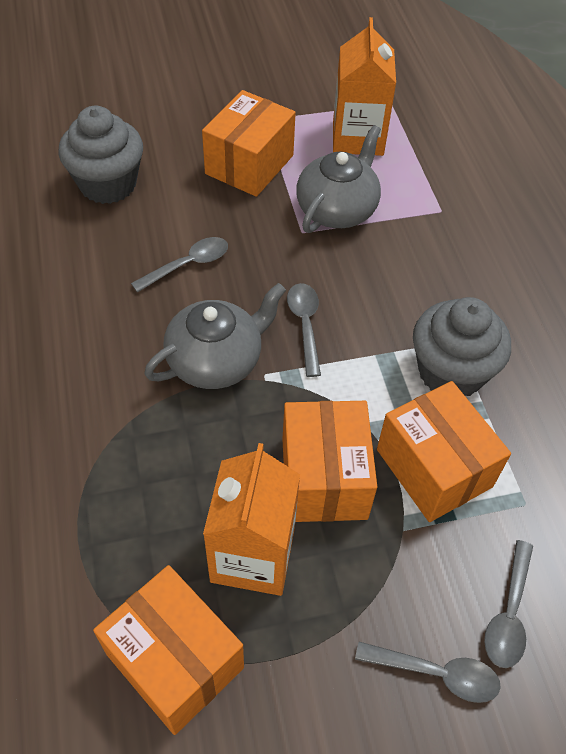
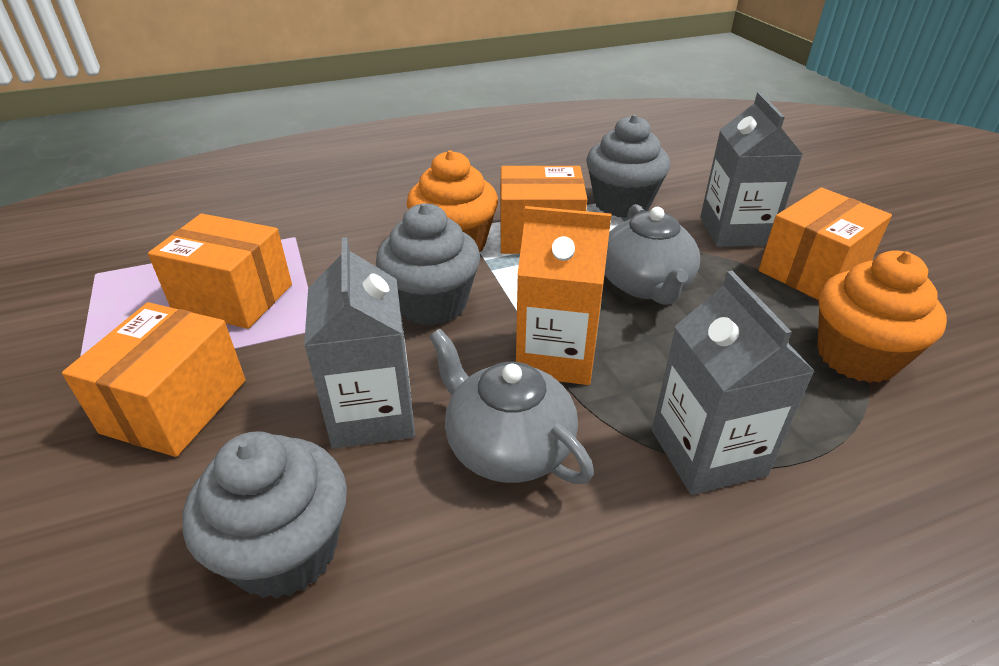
grey carton: 0 -> 3
grey cupcake: 2 -> 3
grey spoon: 4 -> 0
orange carton: 2 -> 1
orange cupcake: 0 -> 2

